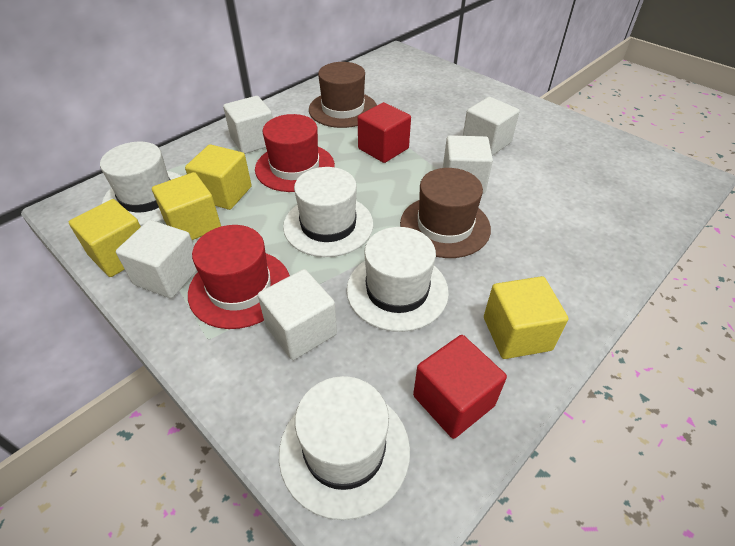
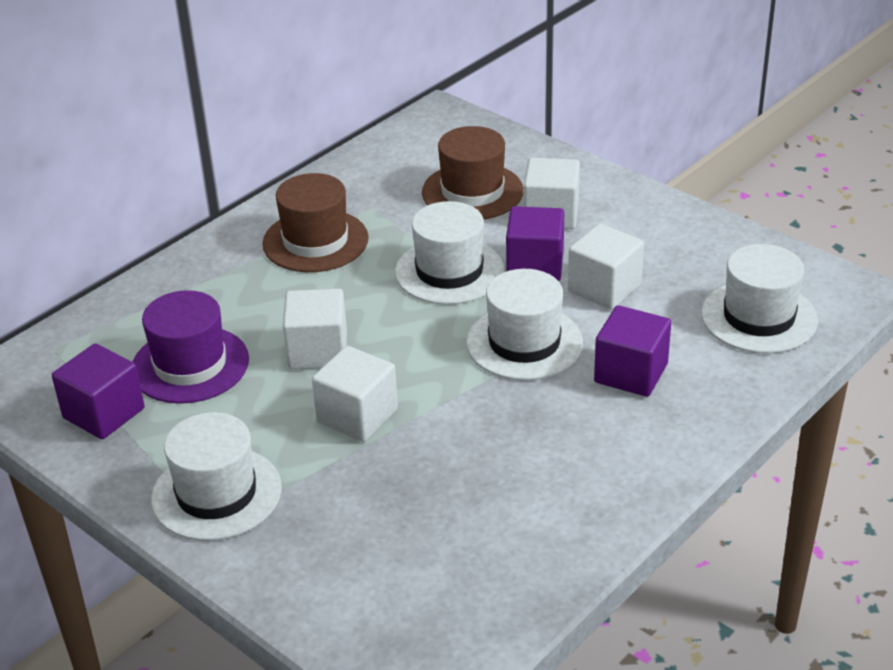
purple cube: 0 -> 3
purple hat: 0 -> 1
red cube: 2 -> 0
red hat: 2 -> 0
white cube: 5 -> 4
yellow cube: 4 -> 0

